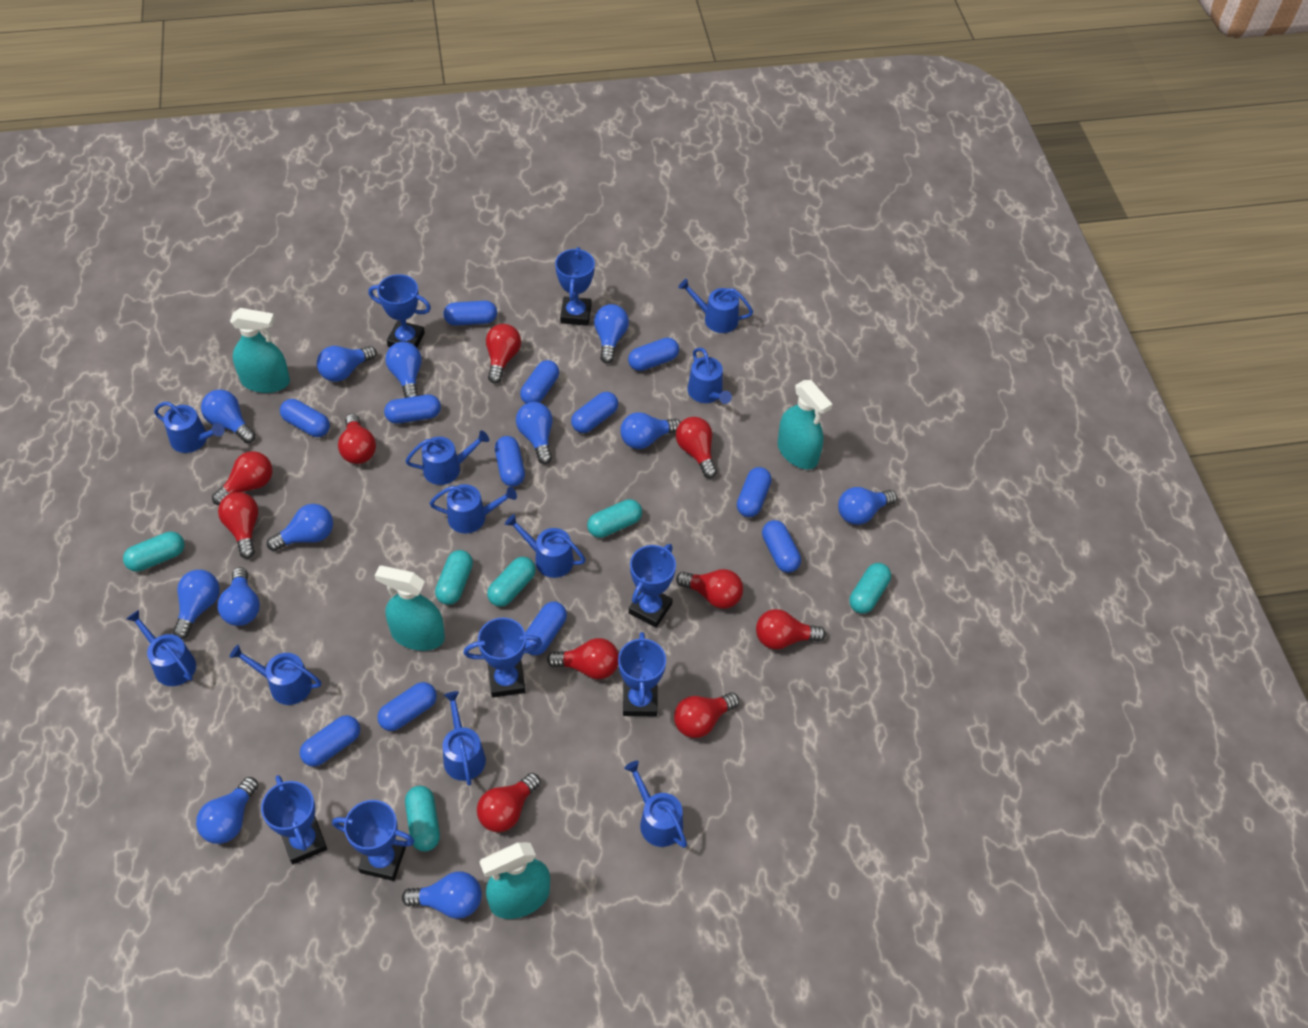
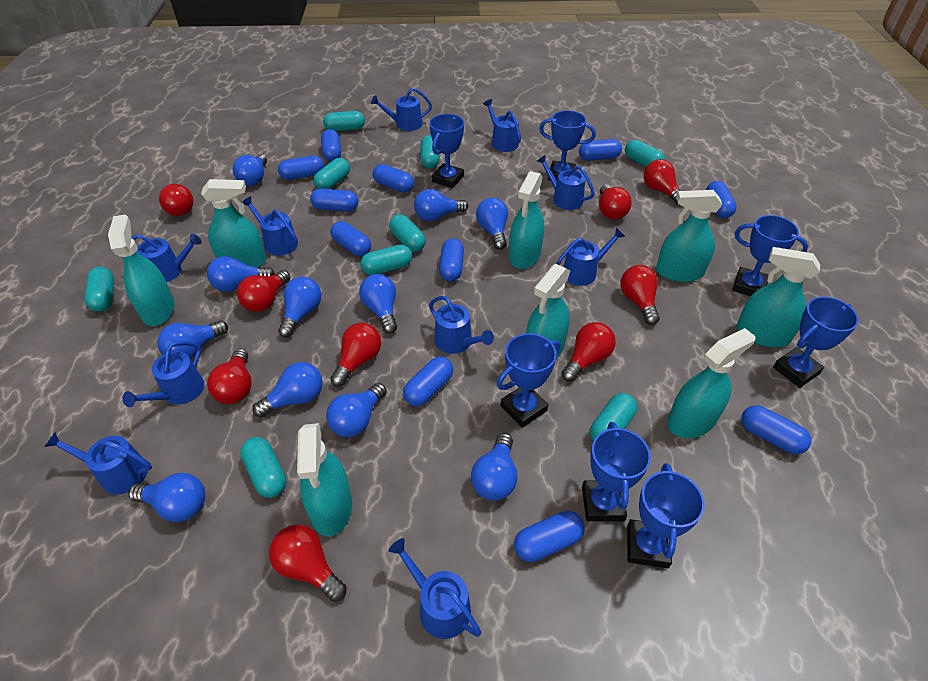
blue capsule: 12 -> 11
blue light bulb: 12 -> 11
red light bulb: 10 -> 9
turquoise capsule: 6 -> 9
turquoise spray bottle: 4 -> 8

